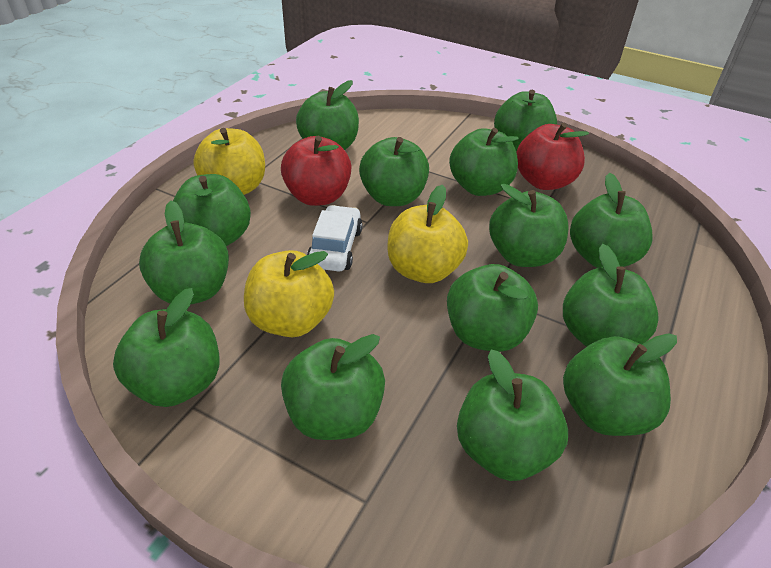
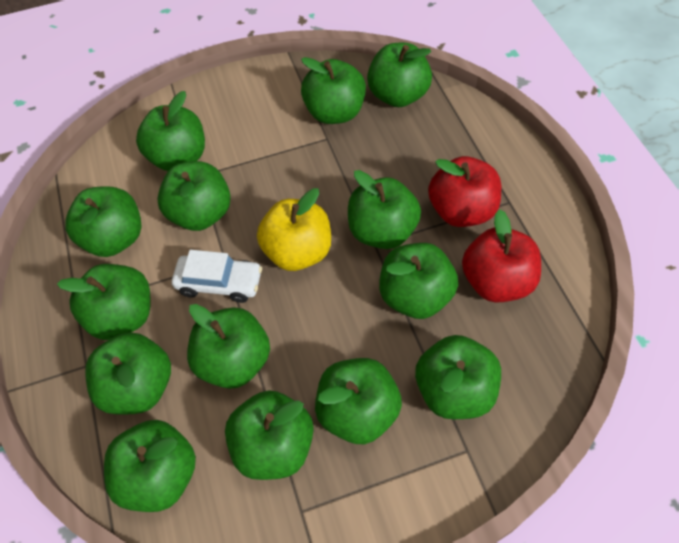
yellow apple: 3 -> 1

